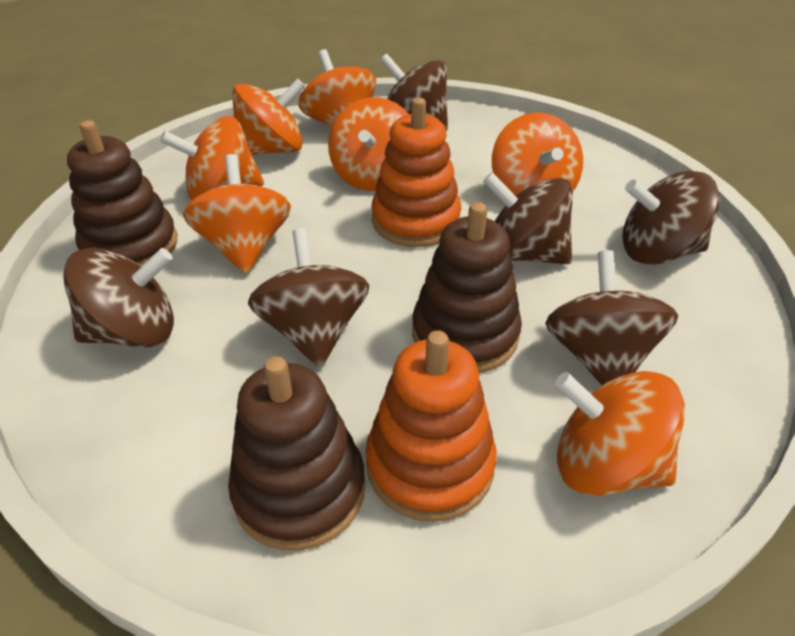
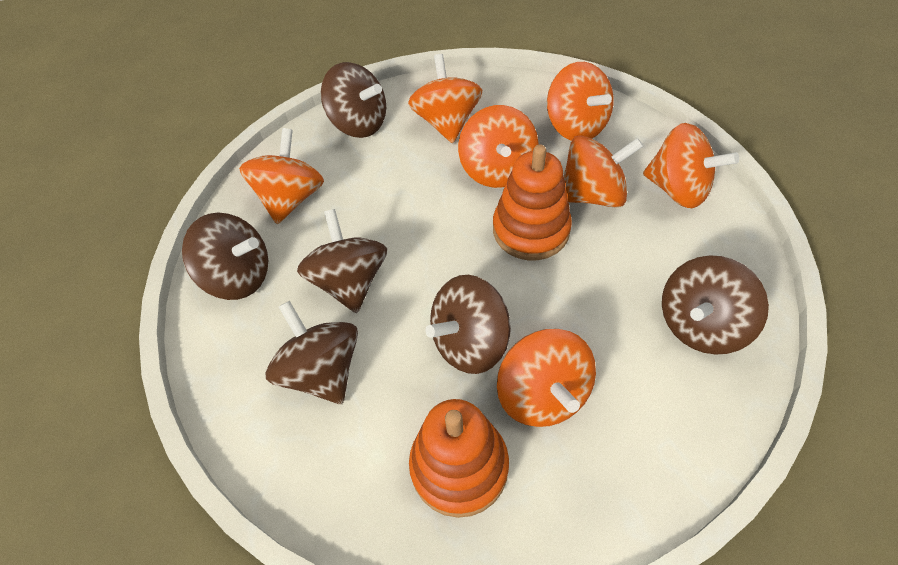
brown stacking toy: 3 -> 0

